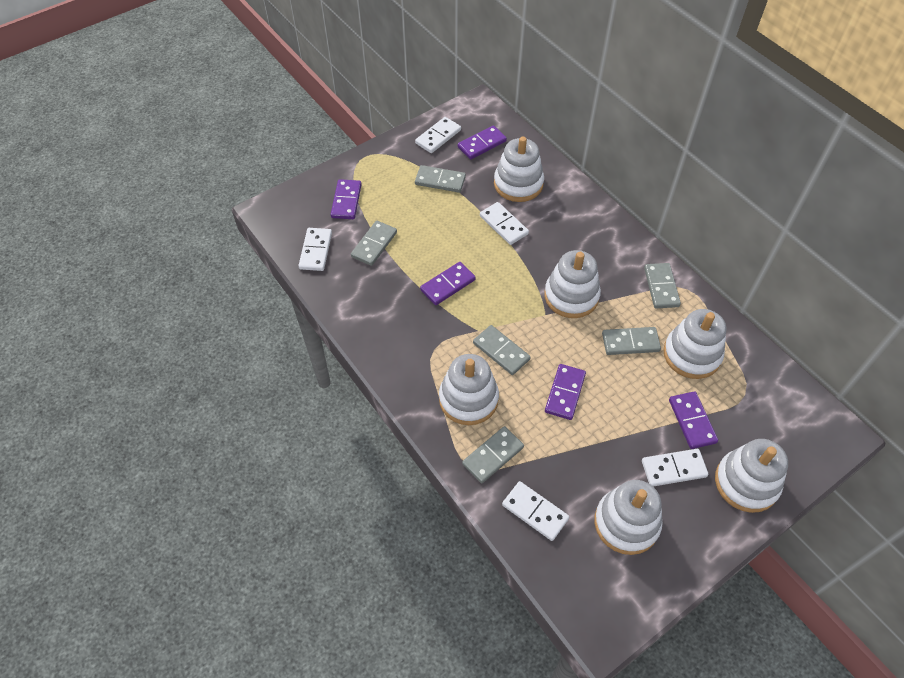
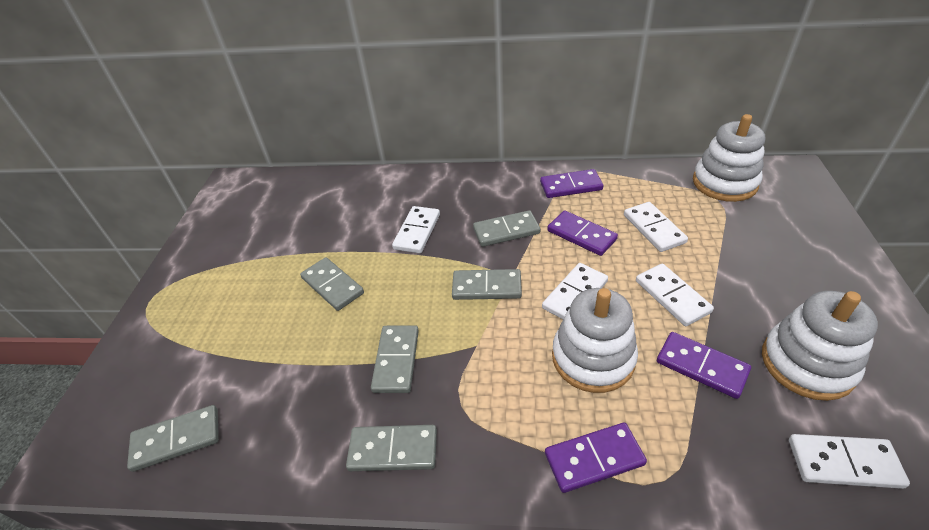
purple domino: 5 -> 4
white stacking toy: 6 -> 3

